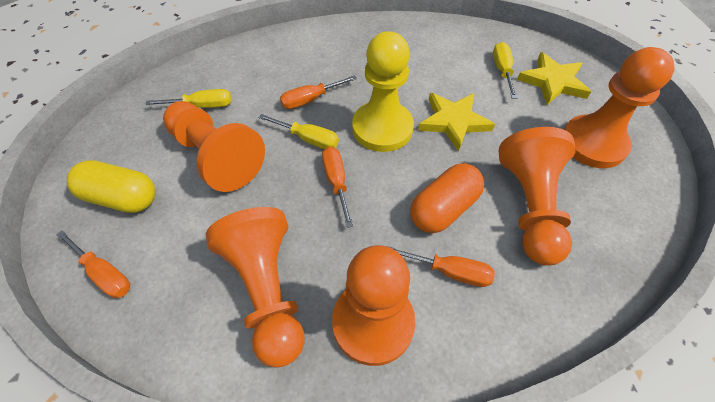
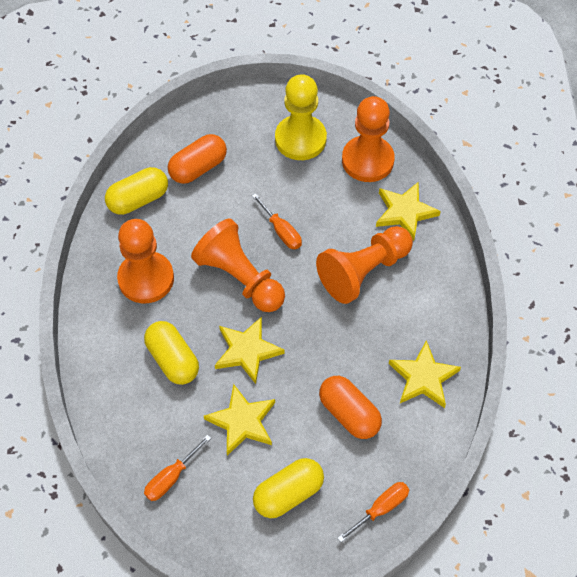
orange capsule: 1 -> 2
orange pawn: 5 -> 4
orange screwdriver: 4 -> 3
yellow capsule: 1 -> 3
yellow screwdriver: 3 -> 0
yellow star: 2 -> 4

